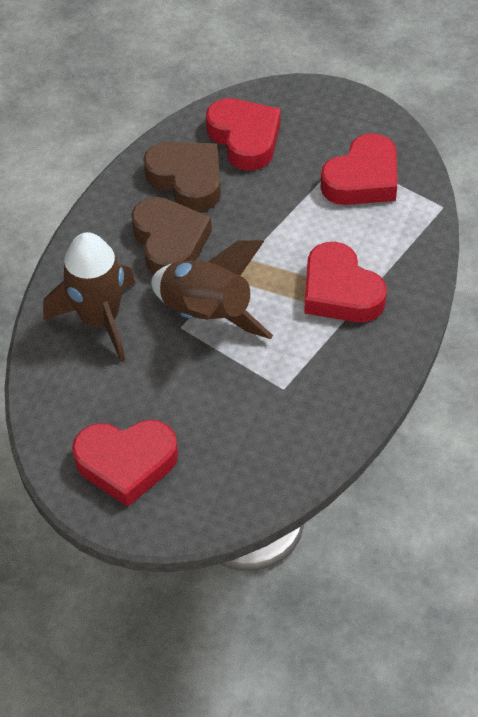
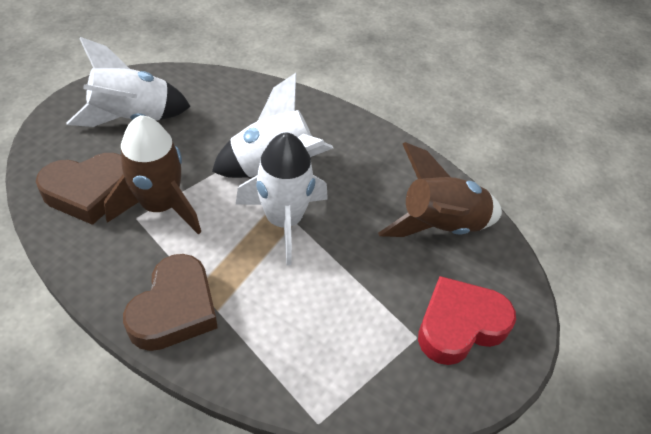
red heart: 4 -> 1
white rocket: 0 -> 3

